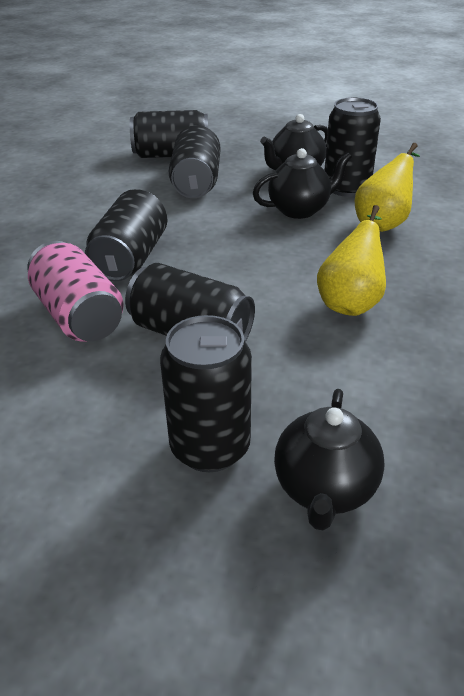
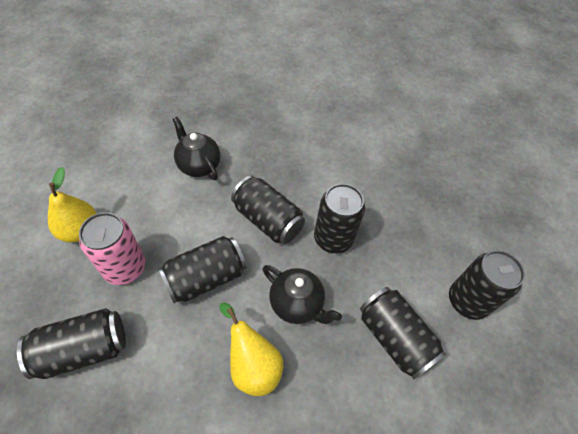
black teapot: 3 -> 2

